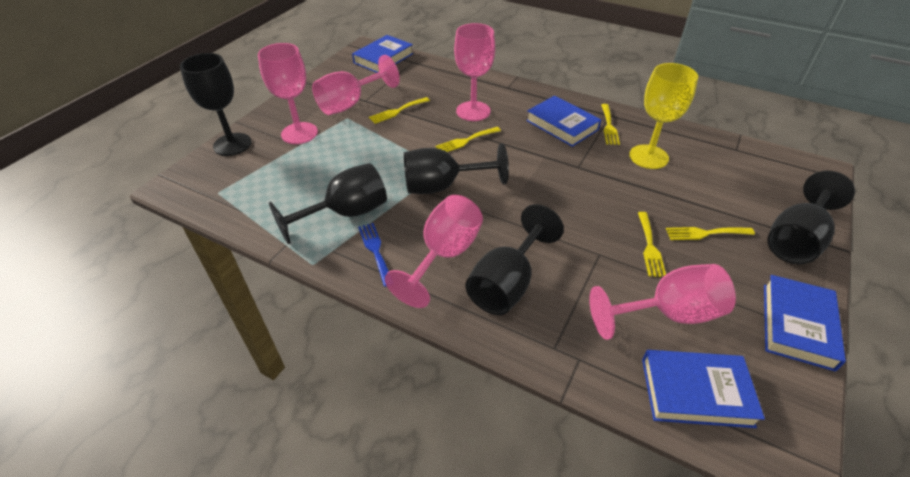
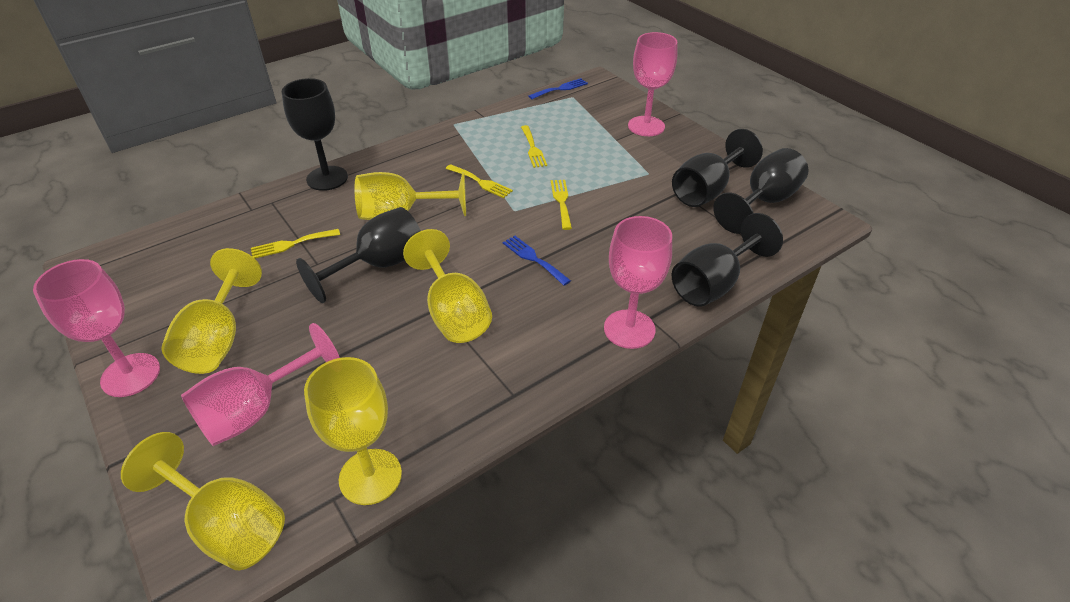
blue book: 4 -> 0
blue fork: 1 -> 2
pink goblet: 5 -> 4
yellow fork: 5 -> 4
yellow goblet: 1 -> 5

